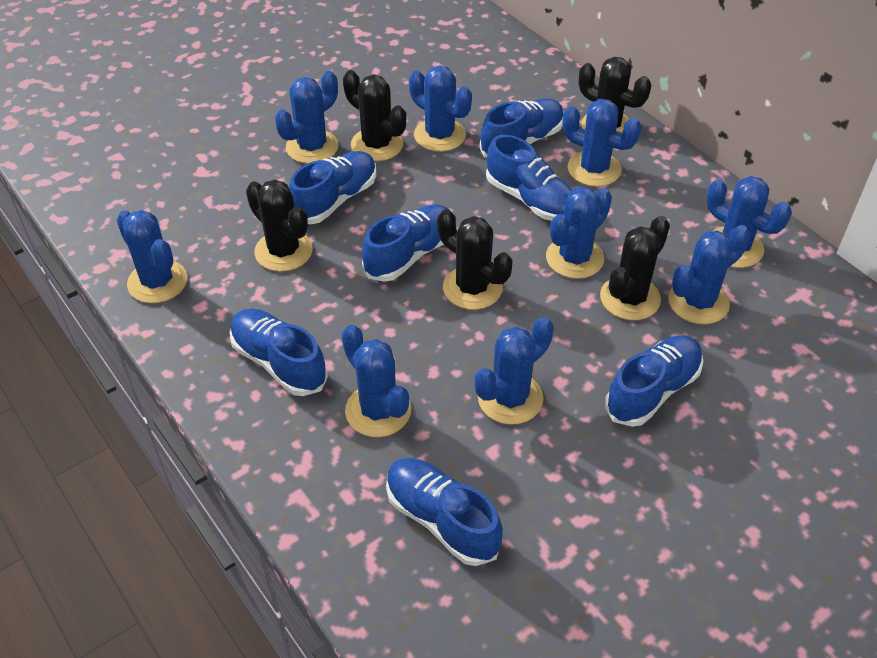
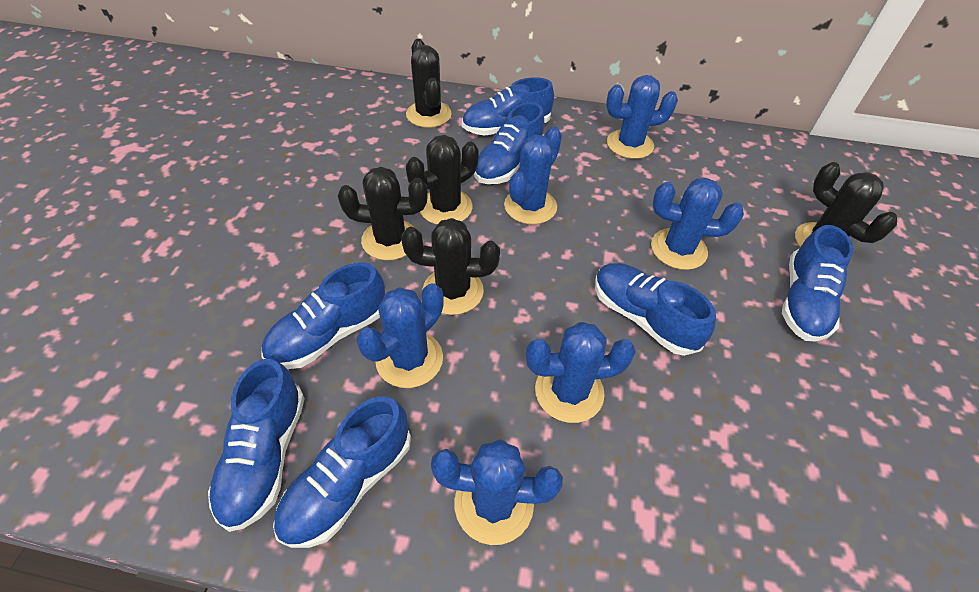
blue cactus: 9 -> 6

